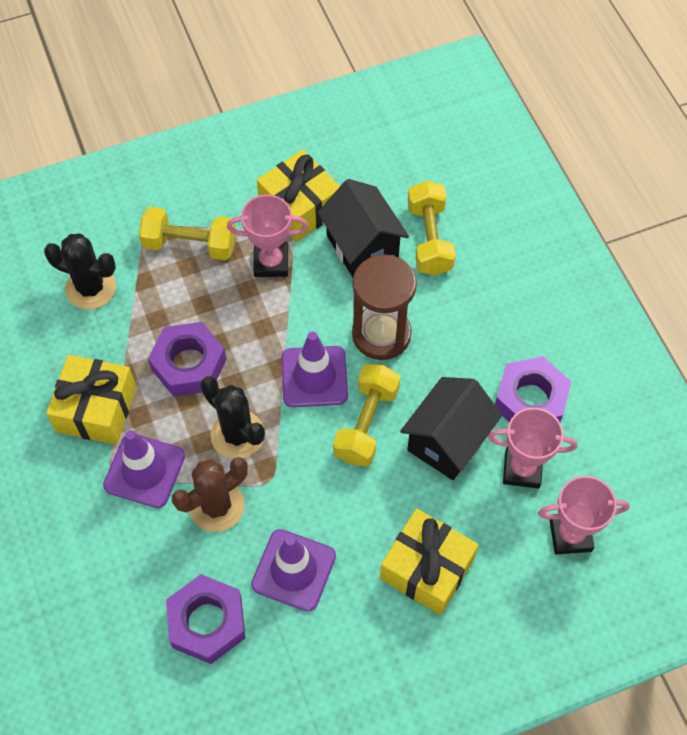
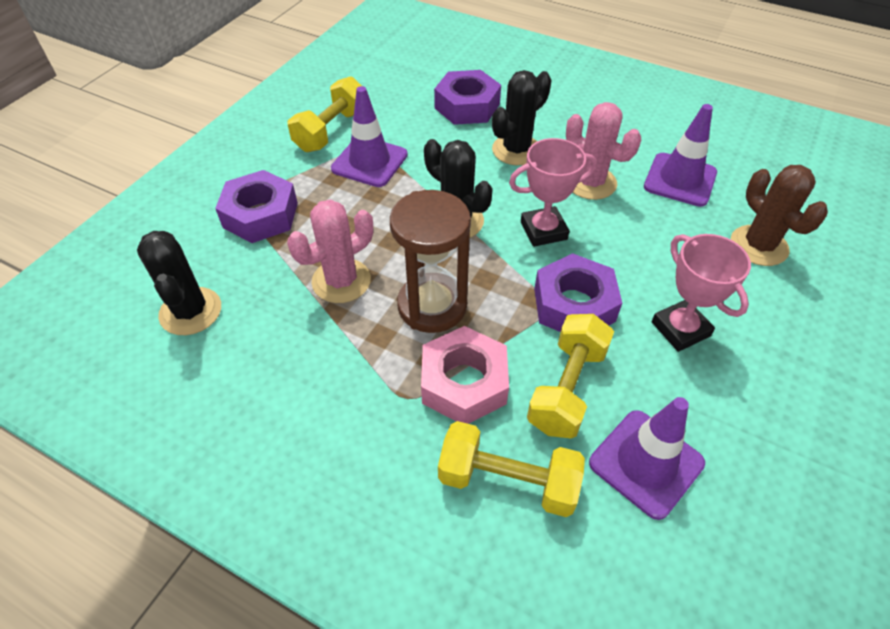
black cactus: 2 -> 3
black house: 2 -> 0
pink cactus: 0 -> 2
pink nut: 0 -> 1
pink trophy: 3 -> 2
yellow gift: 3 -> 0

